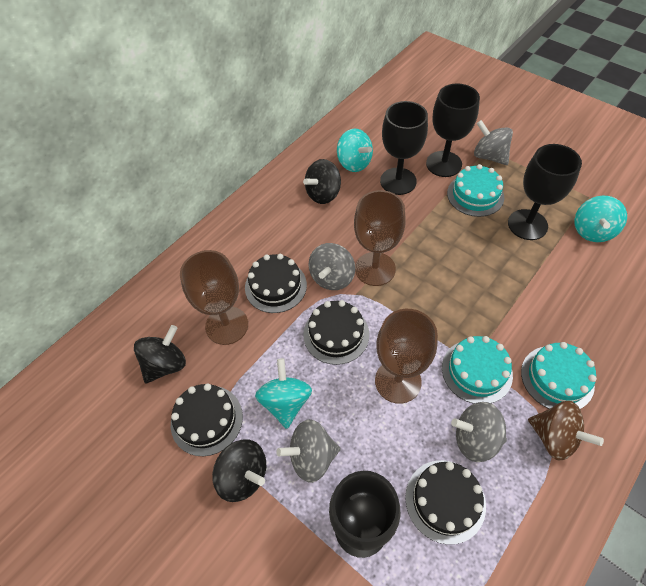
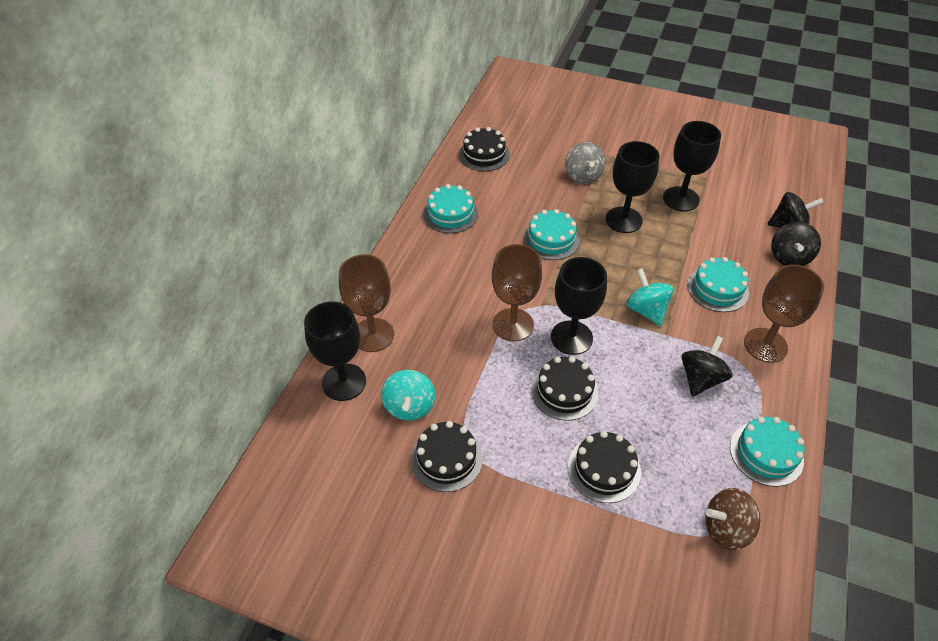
grey spinning top: 4 -> 1
turquoise cake: 3 -> 4
turquoise spinning top: 3 -> 2

